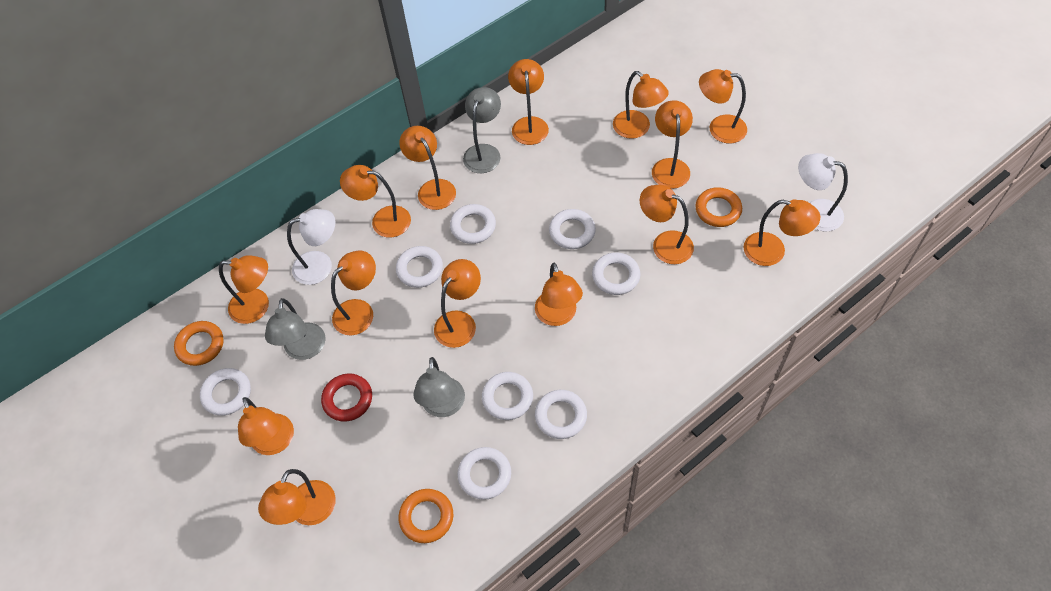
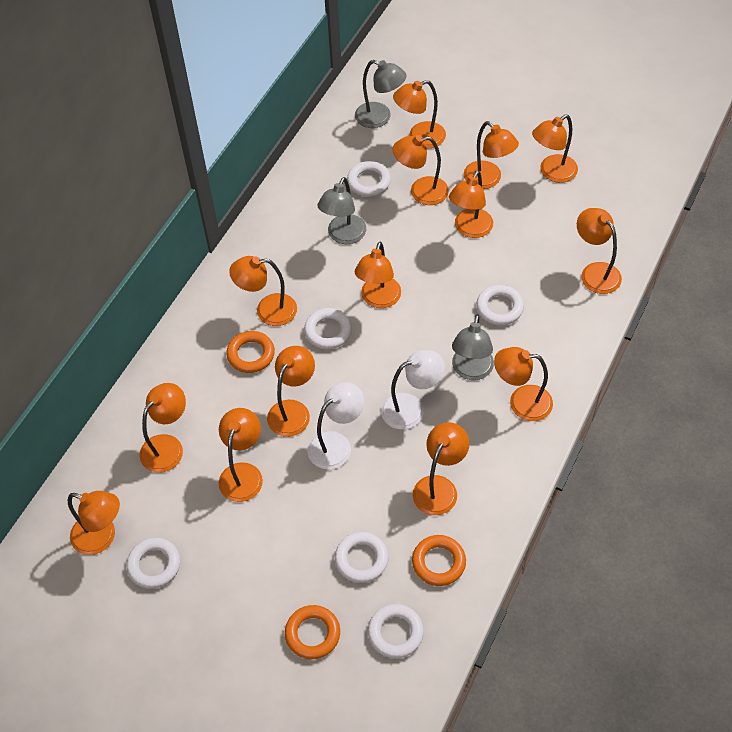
red ring: 1 -> 0
white ring: 8 -> 6

